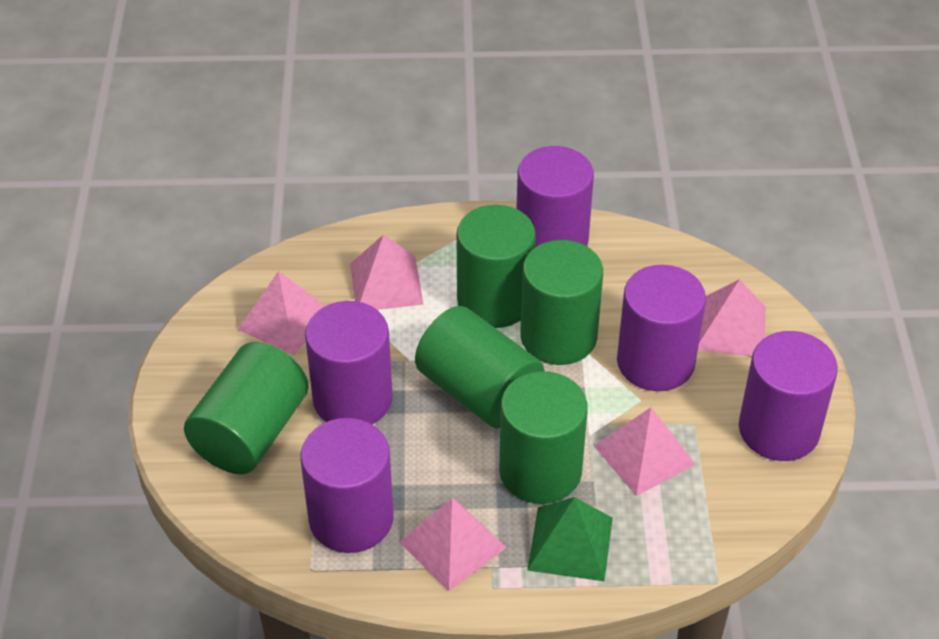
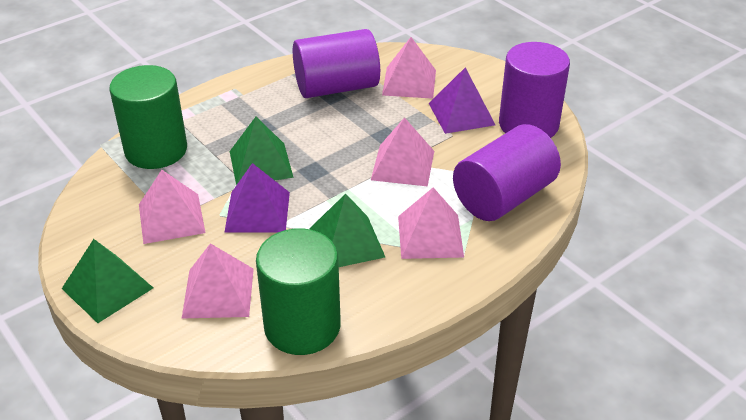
green cylinder: 5 -> 2
green pyramid: 1 -> 3
purple cylinder: 5 -> 3
purple pyramid: 0 -> 2

